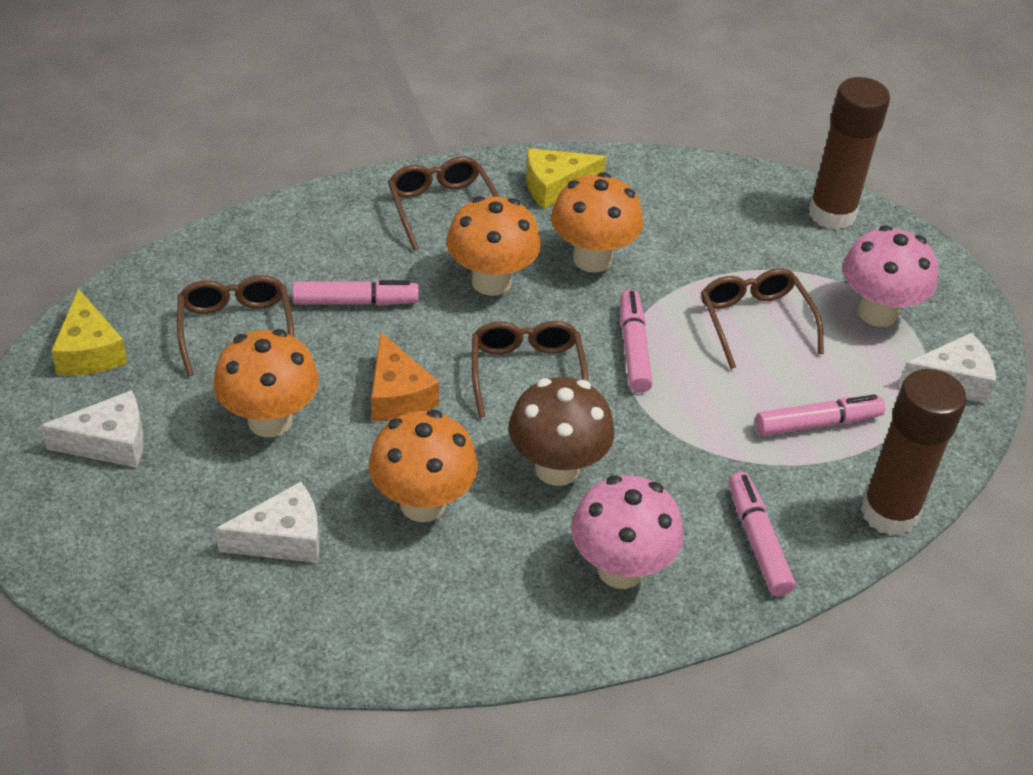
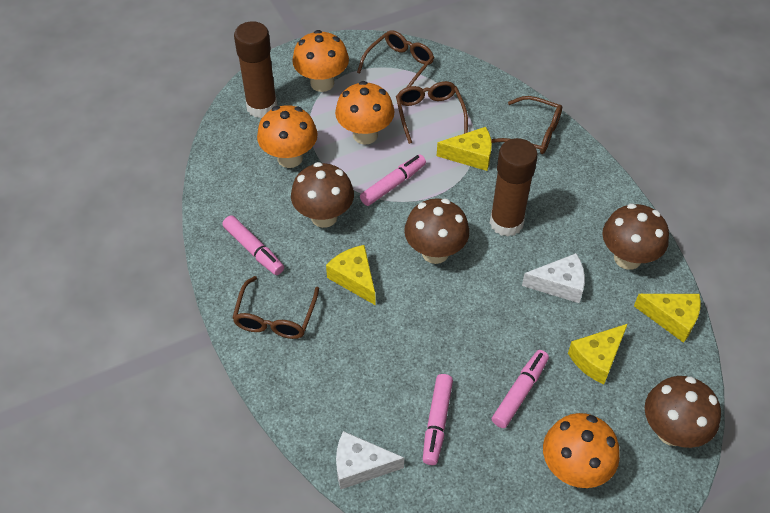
brown mushroom: 1 -> 4
orange cheese: 1 -> 0
pink mushroom: 2 -> 0
white cheese: 3 -> 2
yellow cheese: 2 -> 4

